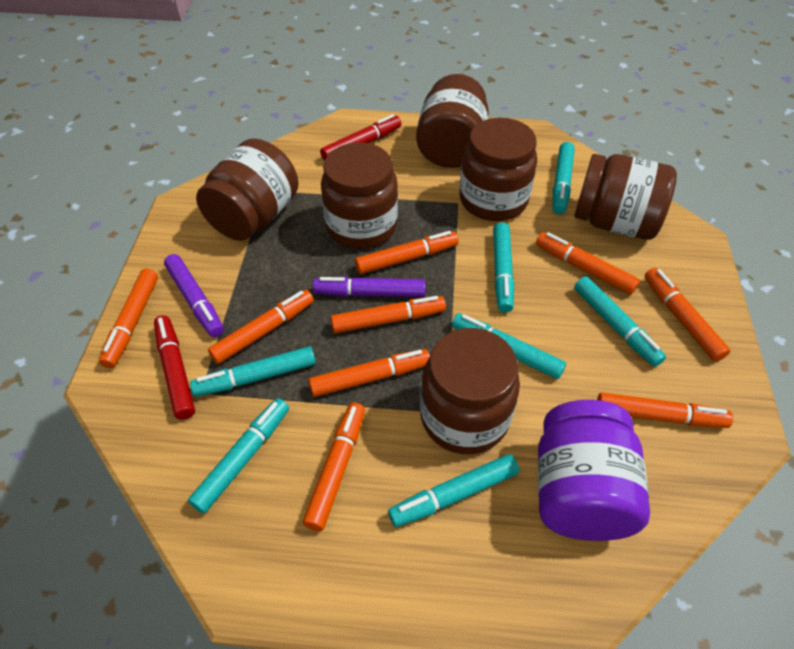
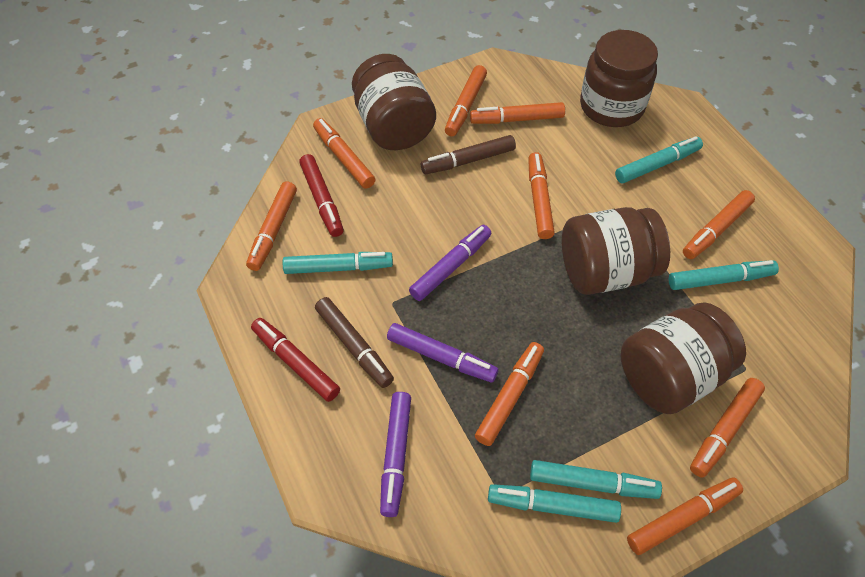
brown jar: 6 -> 4
brown marker: 0 -> 2
purple jar: 1 -> 0
purple marker: 2 -> 3
turquoise marker: 7 -> 5

